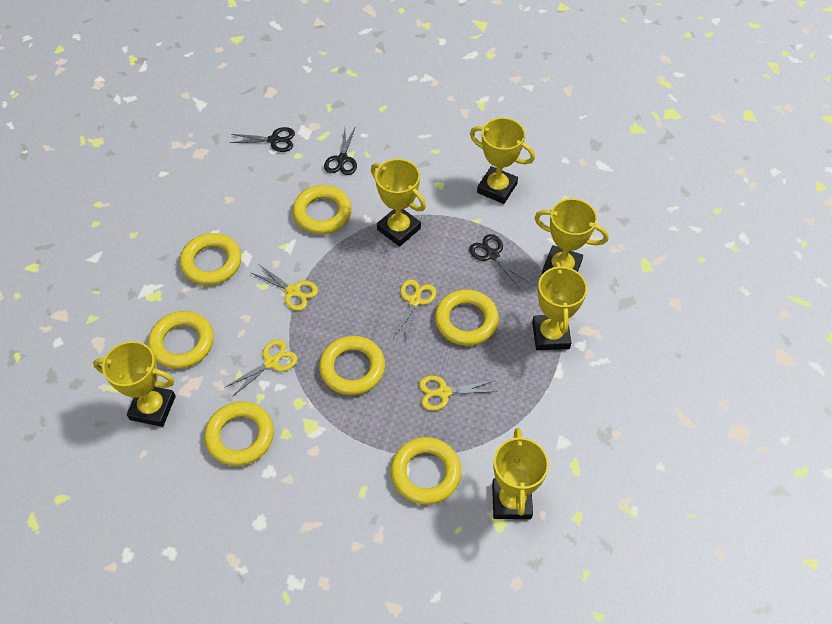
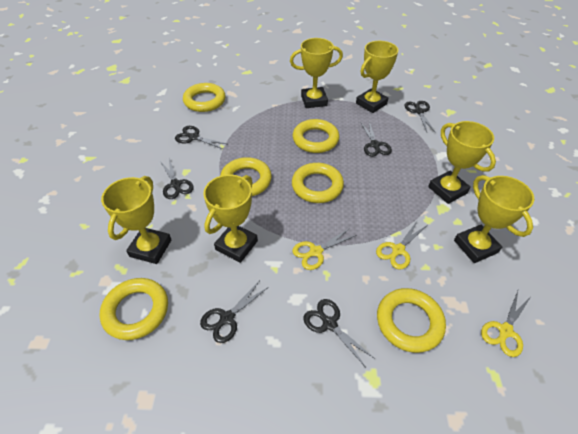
black scissors: 3 -> 6
yellow ring: 7 -> 6
yellow scissors: 4 -> 3

